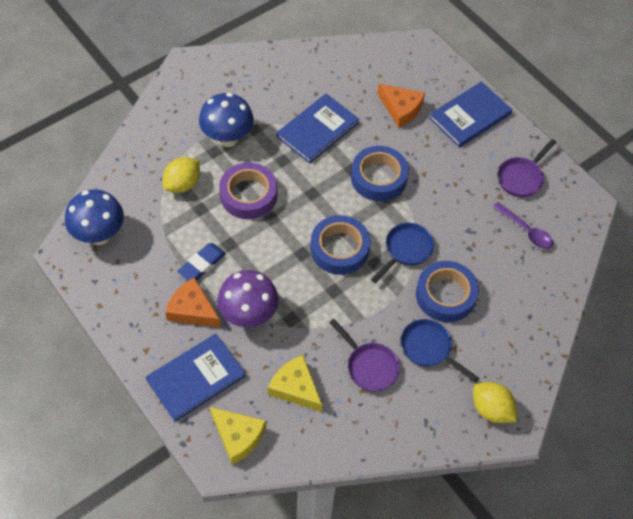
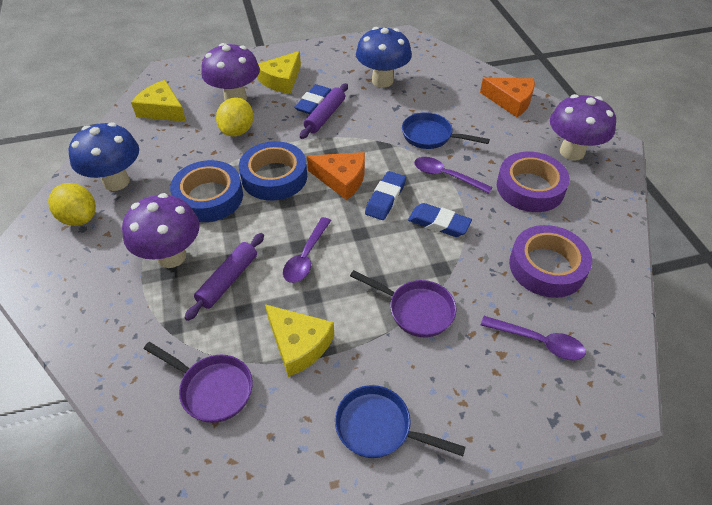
blue book: 3 -> 0
blue eraser: 1 -> 3
blue tape: 3 -> 2
purple mushroom: 1 -> 3
purple rolling pin: 0 -> 2
purple spoon: 1 -> 3
purple tape: 1 -> 2
yellow cheese: 2 -> 3

